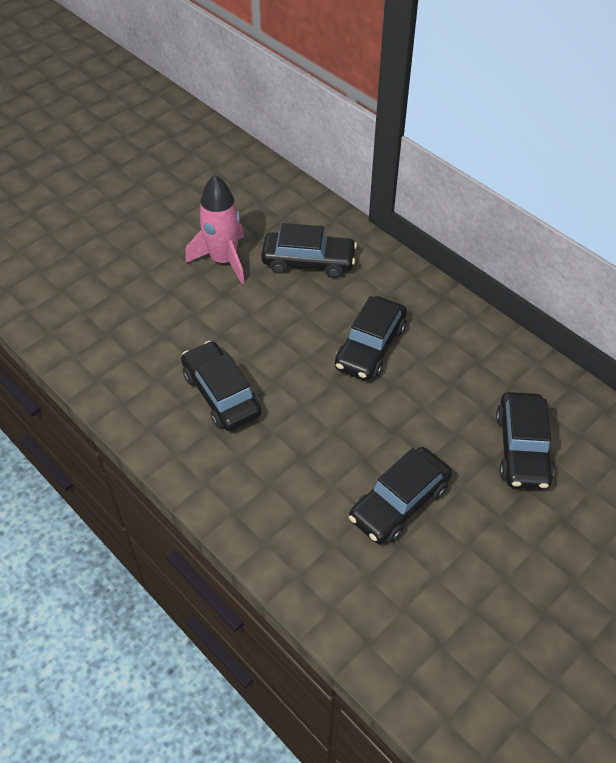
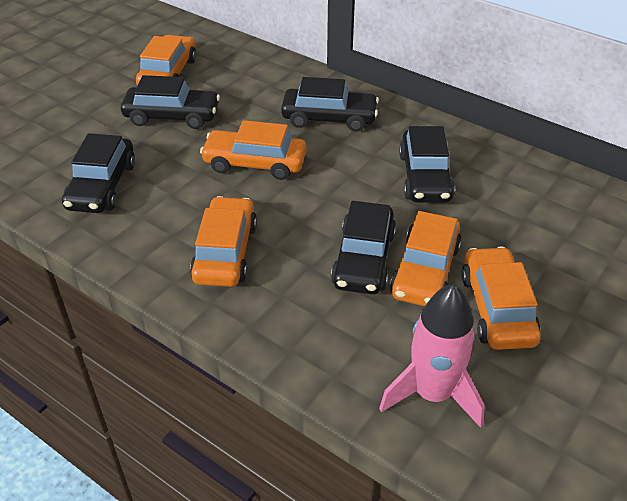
orange car: 0 -> 5

